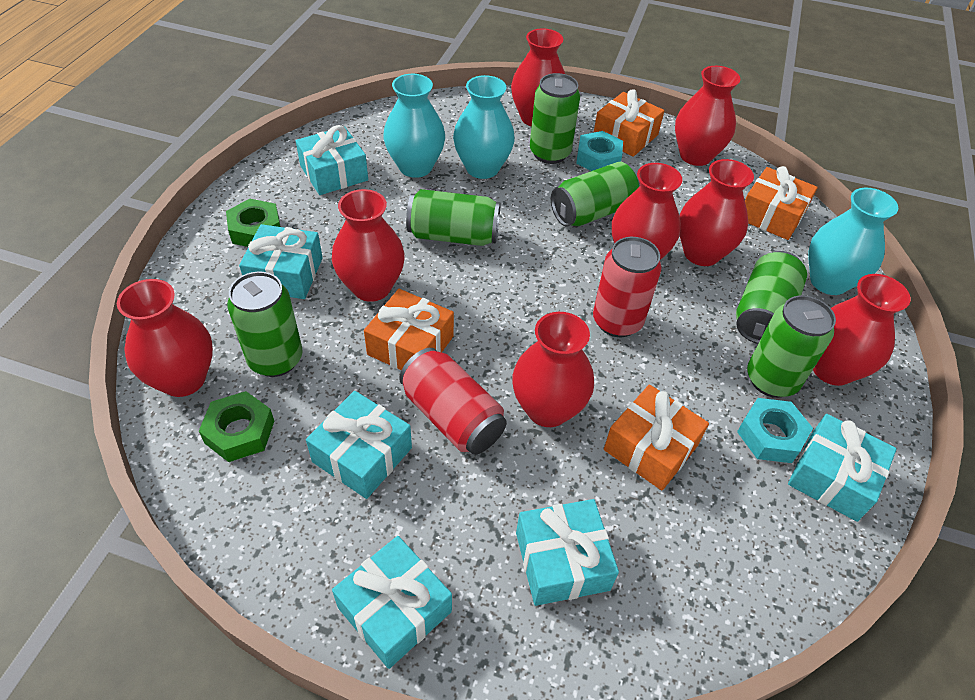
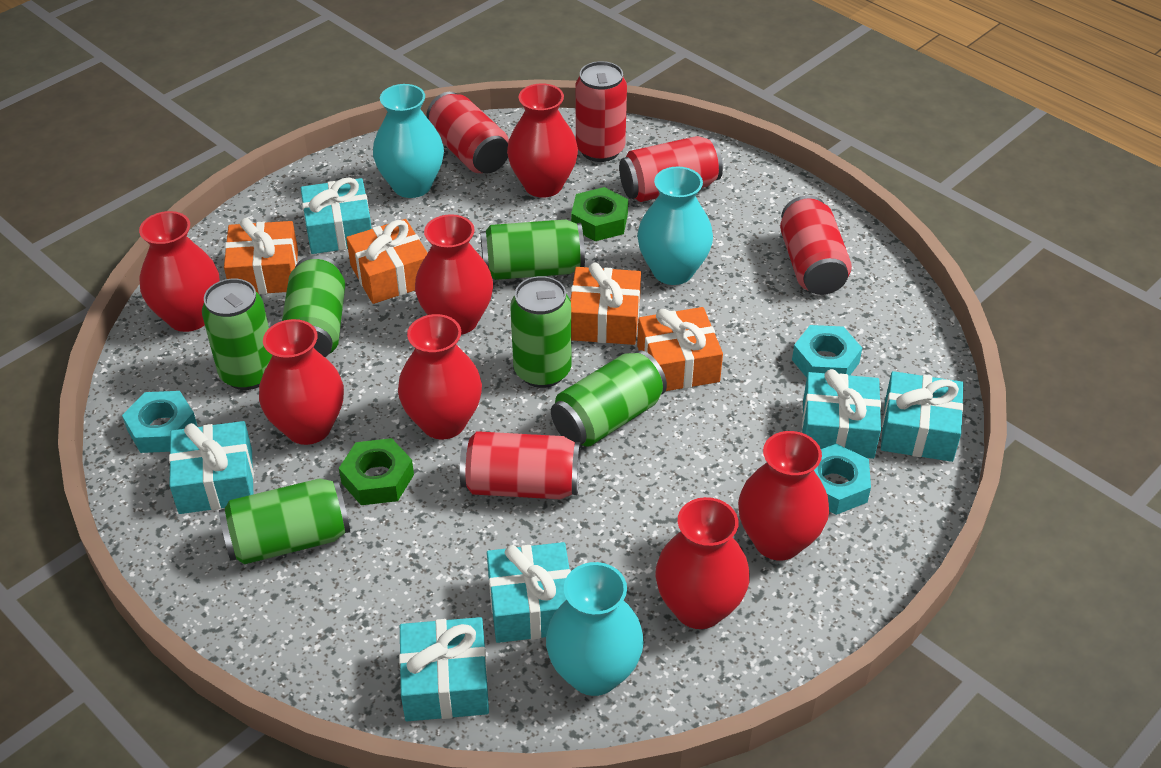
red can: 2 -> 5
red vase: 8 -> 7
turquoise nut: 2 -> 3

